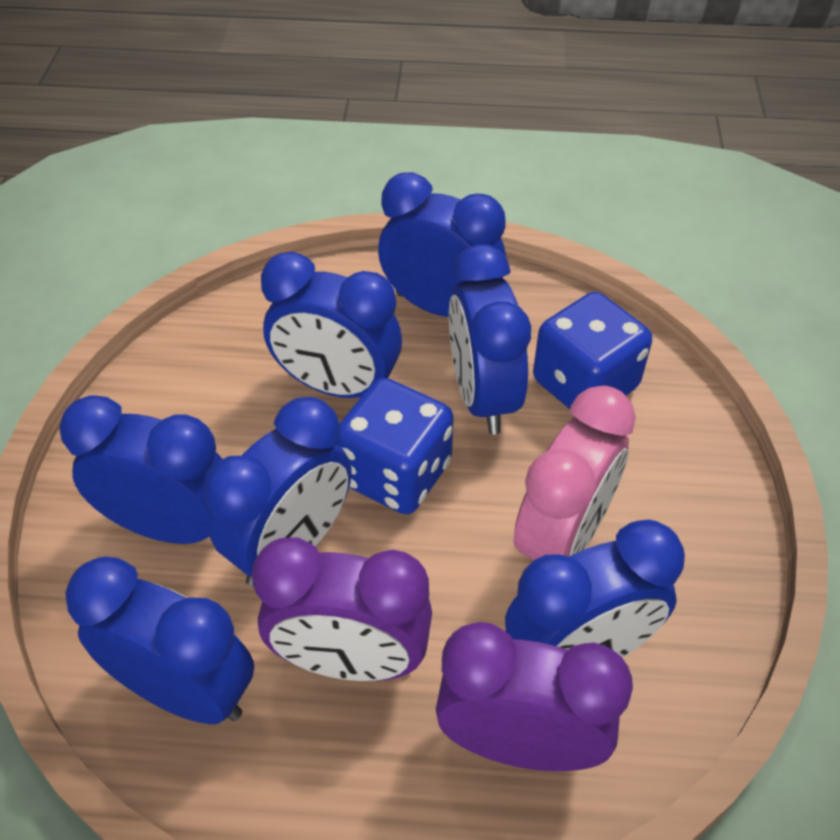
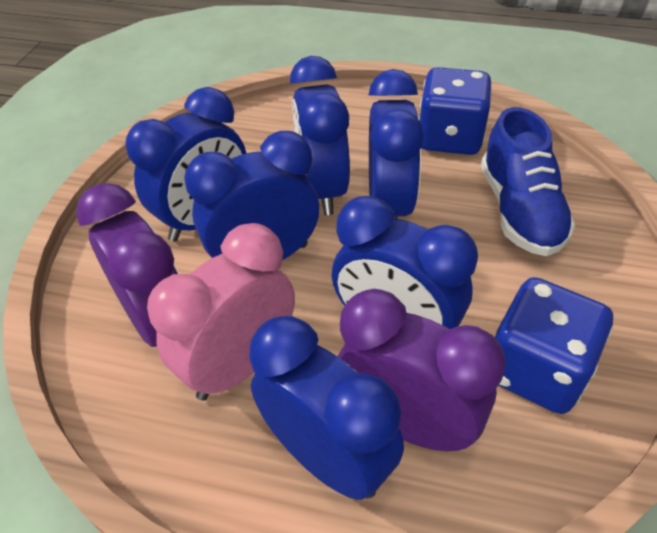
blue clock: 7 -> 6
blue shoe: 0 -> 1

